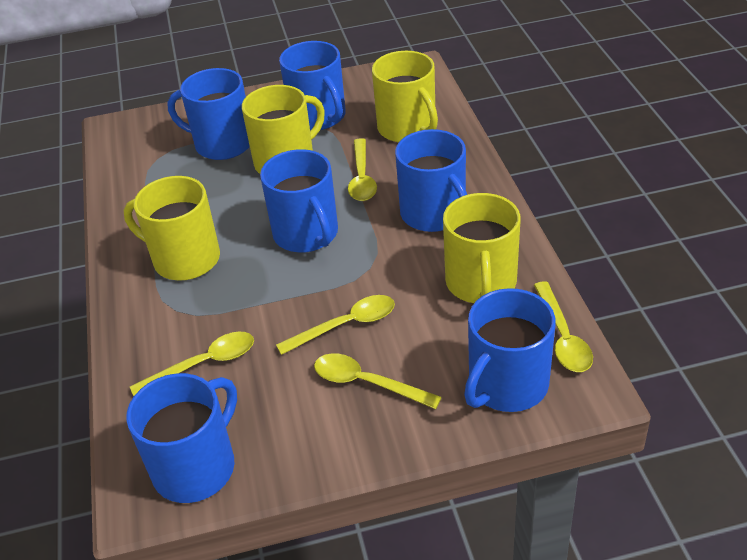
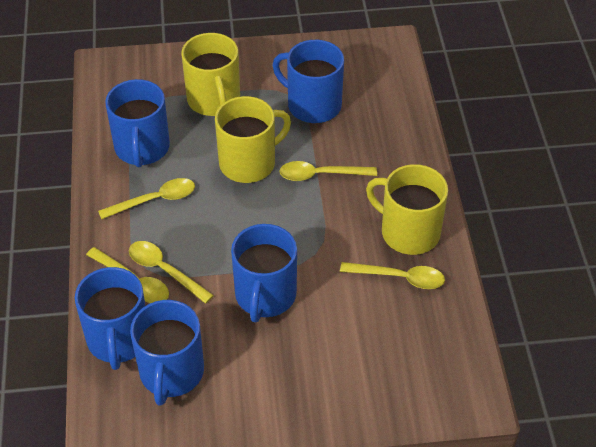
blue mug: 6 -> 5
yellow mug: 4 -> 3

